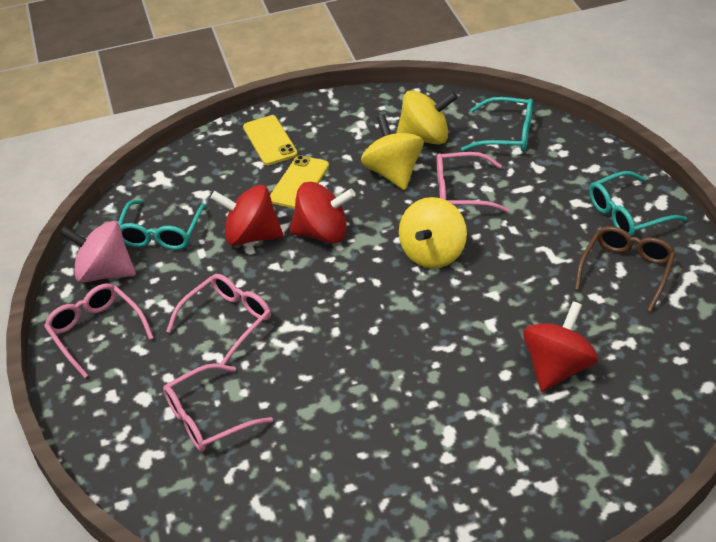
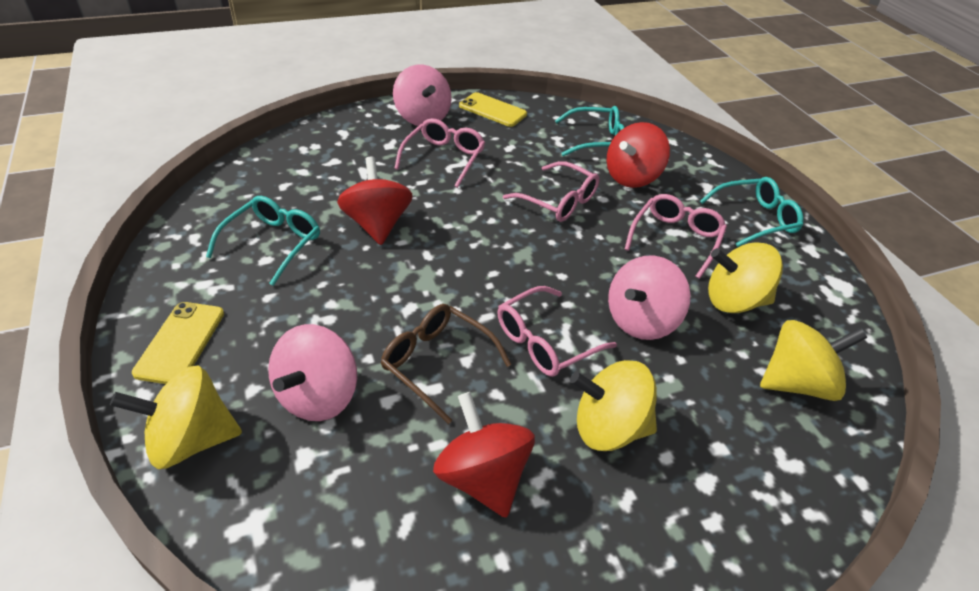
pink spinning top: 1 -> 3
yellow spinning top: 3 -> 4

